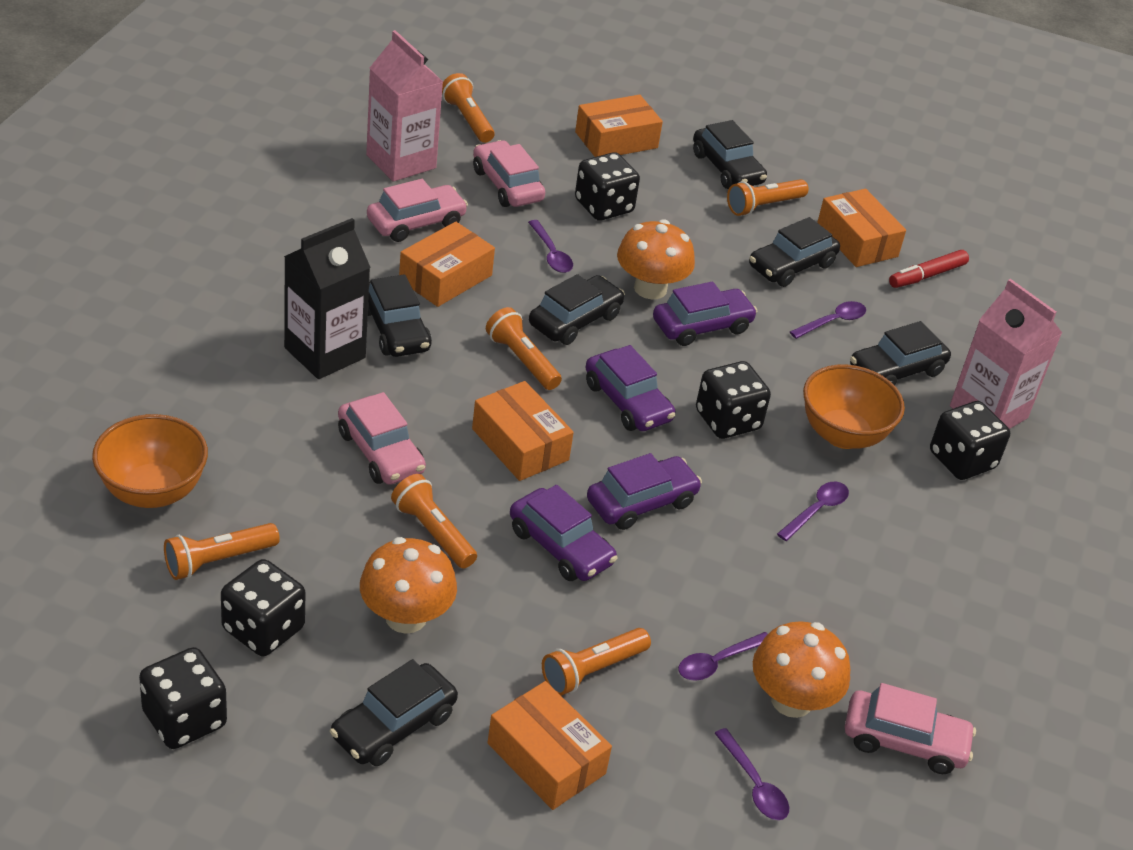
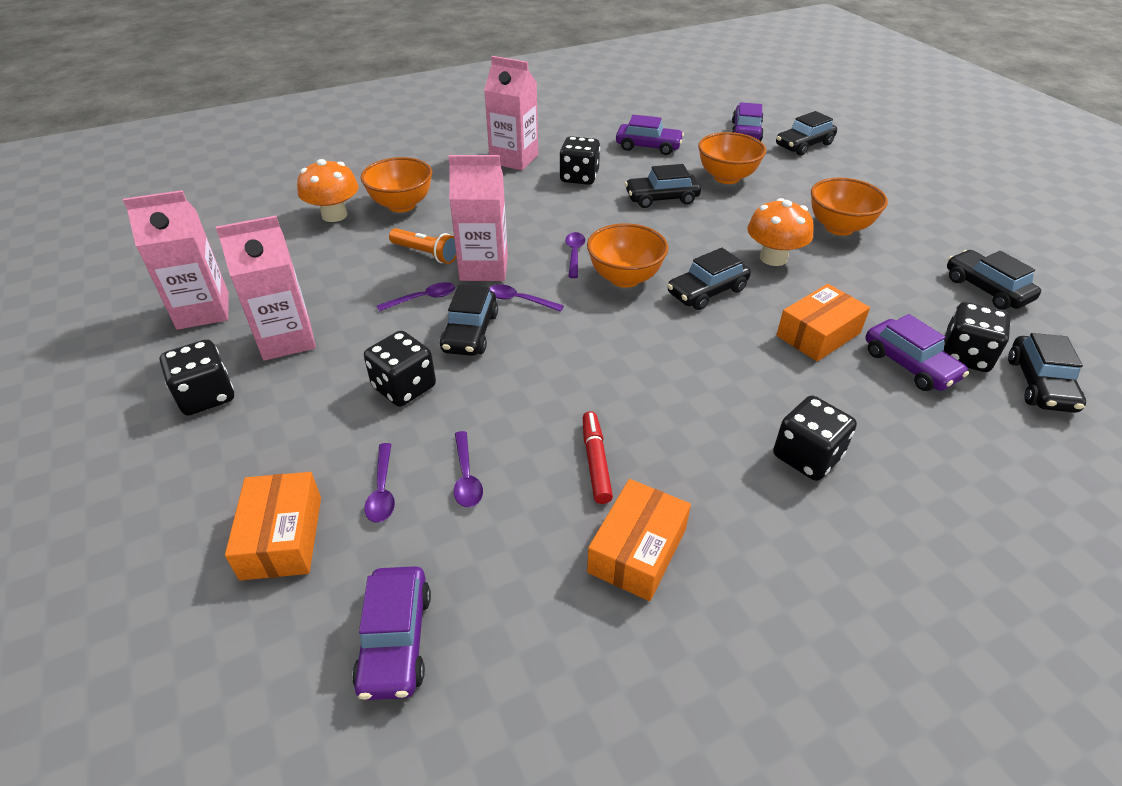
black carton: 1 -> 0
orange bowl: 2 -> 4
orange box: 5 -> 3
orange flashlight: 6 -> 1
orange mushroom: 3 -> 2
pink car: 4 -> 0
pink carton: 2 -> 4

